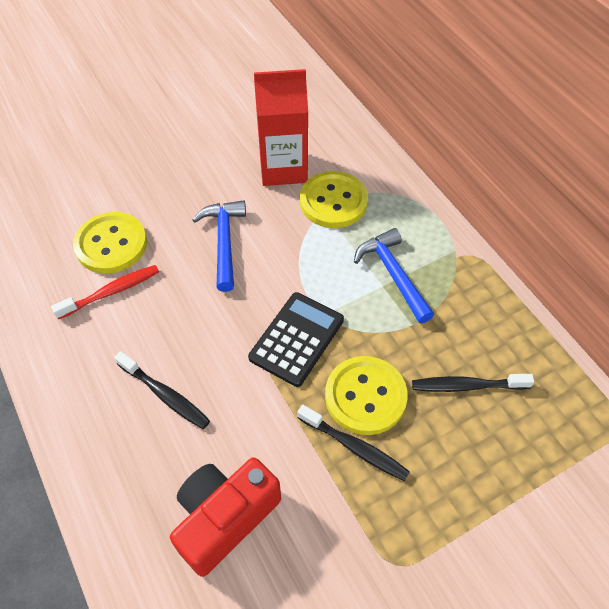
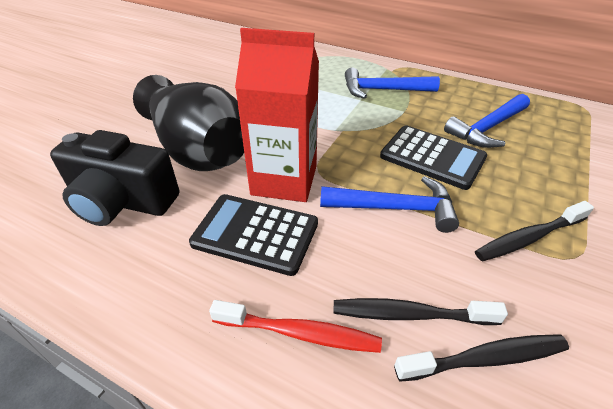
black calculator: 1 -> 2
black camera: 0 -> 1
black vase: 0 -> 1
blue hammer: 2 -> 3
red camera: 1 -> 0
yellow button: 3 -> 0

